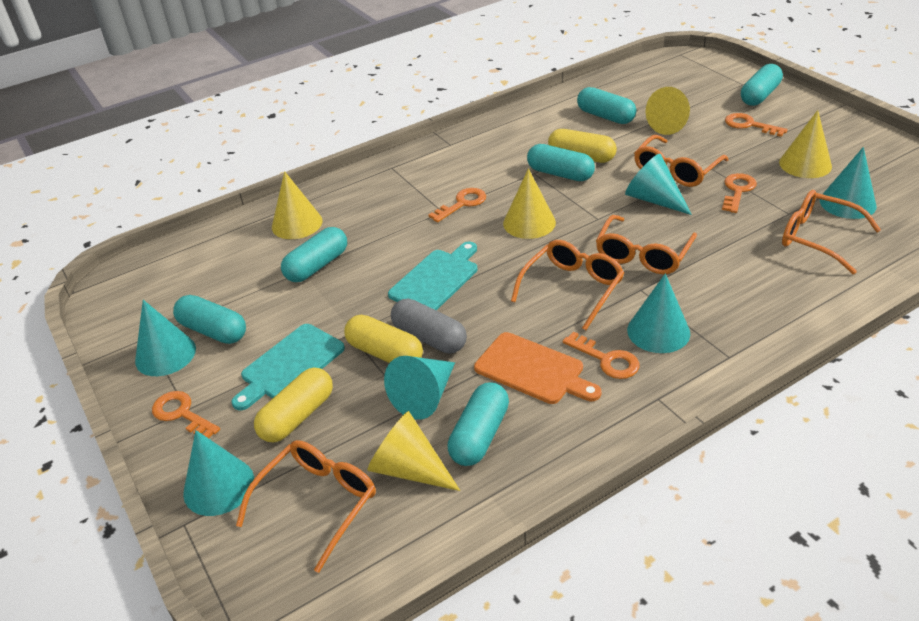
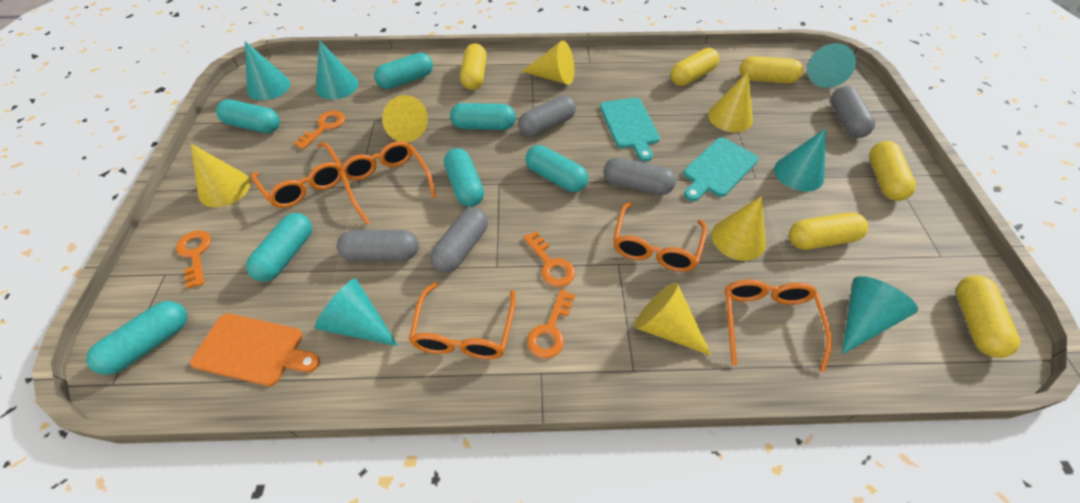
grey capsule: 1 -> 5
orange key: 5 -> 4
turquoise capsule: 6 -> 7
yellow capsule: 3 -> 6
yellow cone: 5 -> 6

